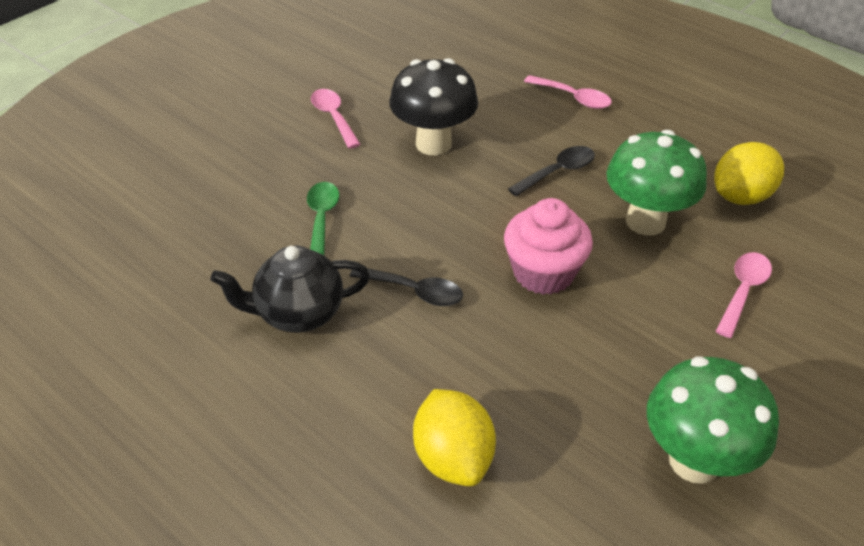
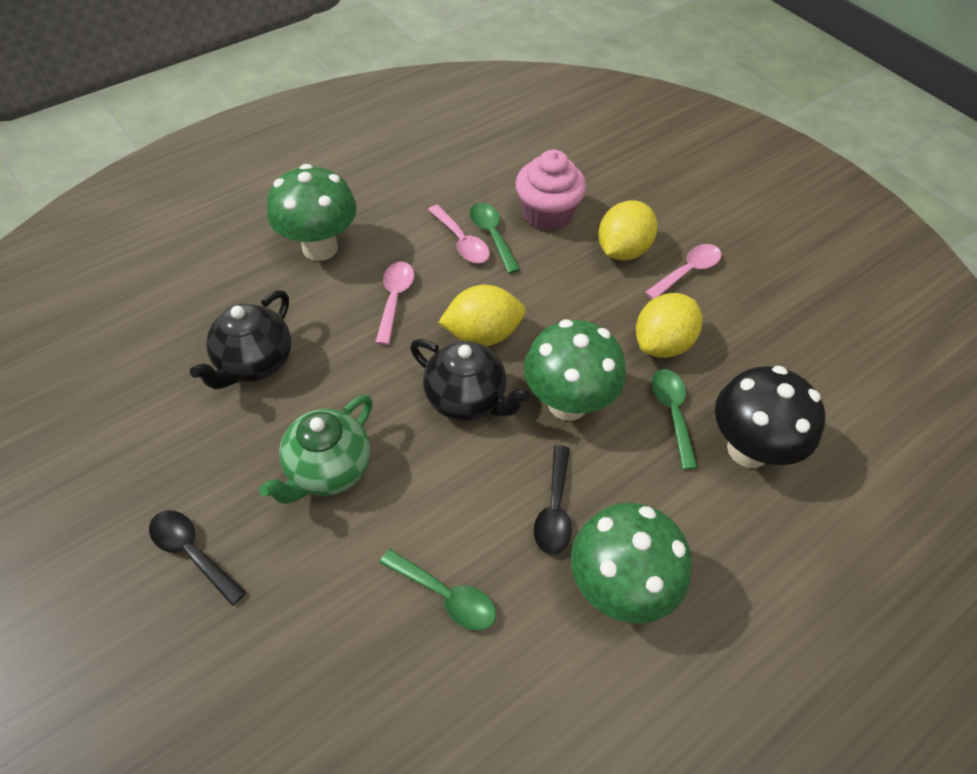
black teapot: 1 -> 2
green mushroom: 2 -> 3
green spoon: 1 -> 3
green teapot: 0 -> 1
yellow lemon: 2 -> 3

